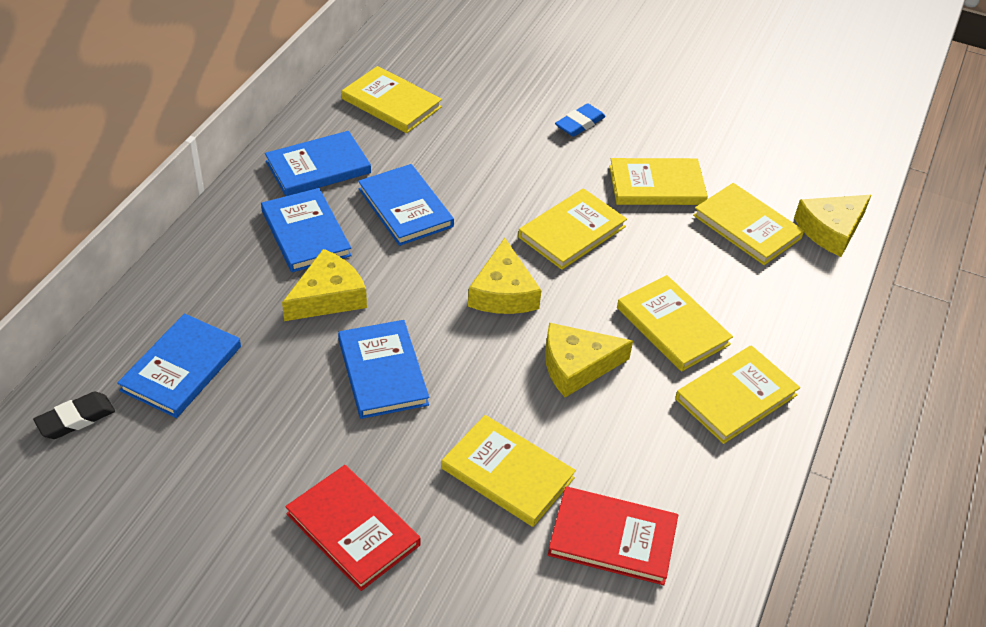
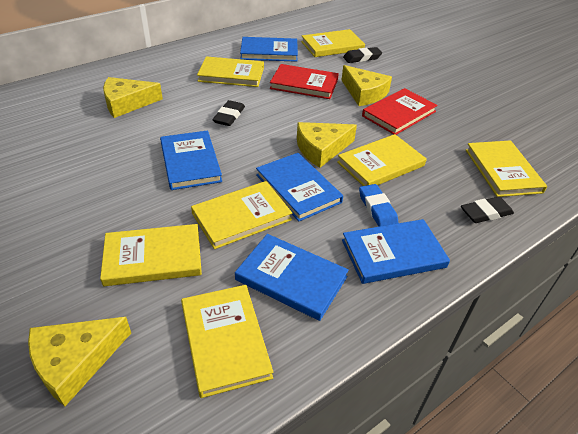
black eraser: 1 -> 3

